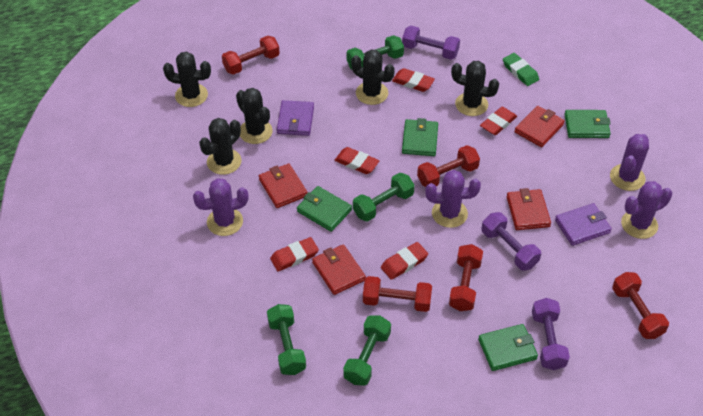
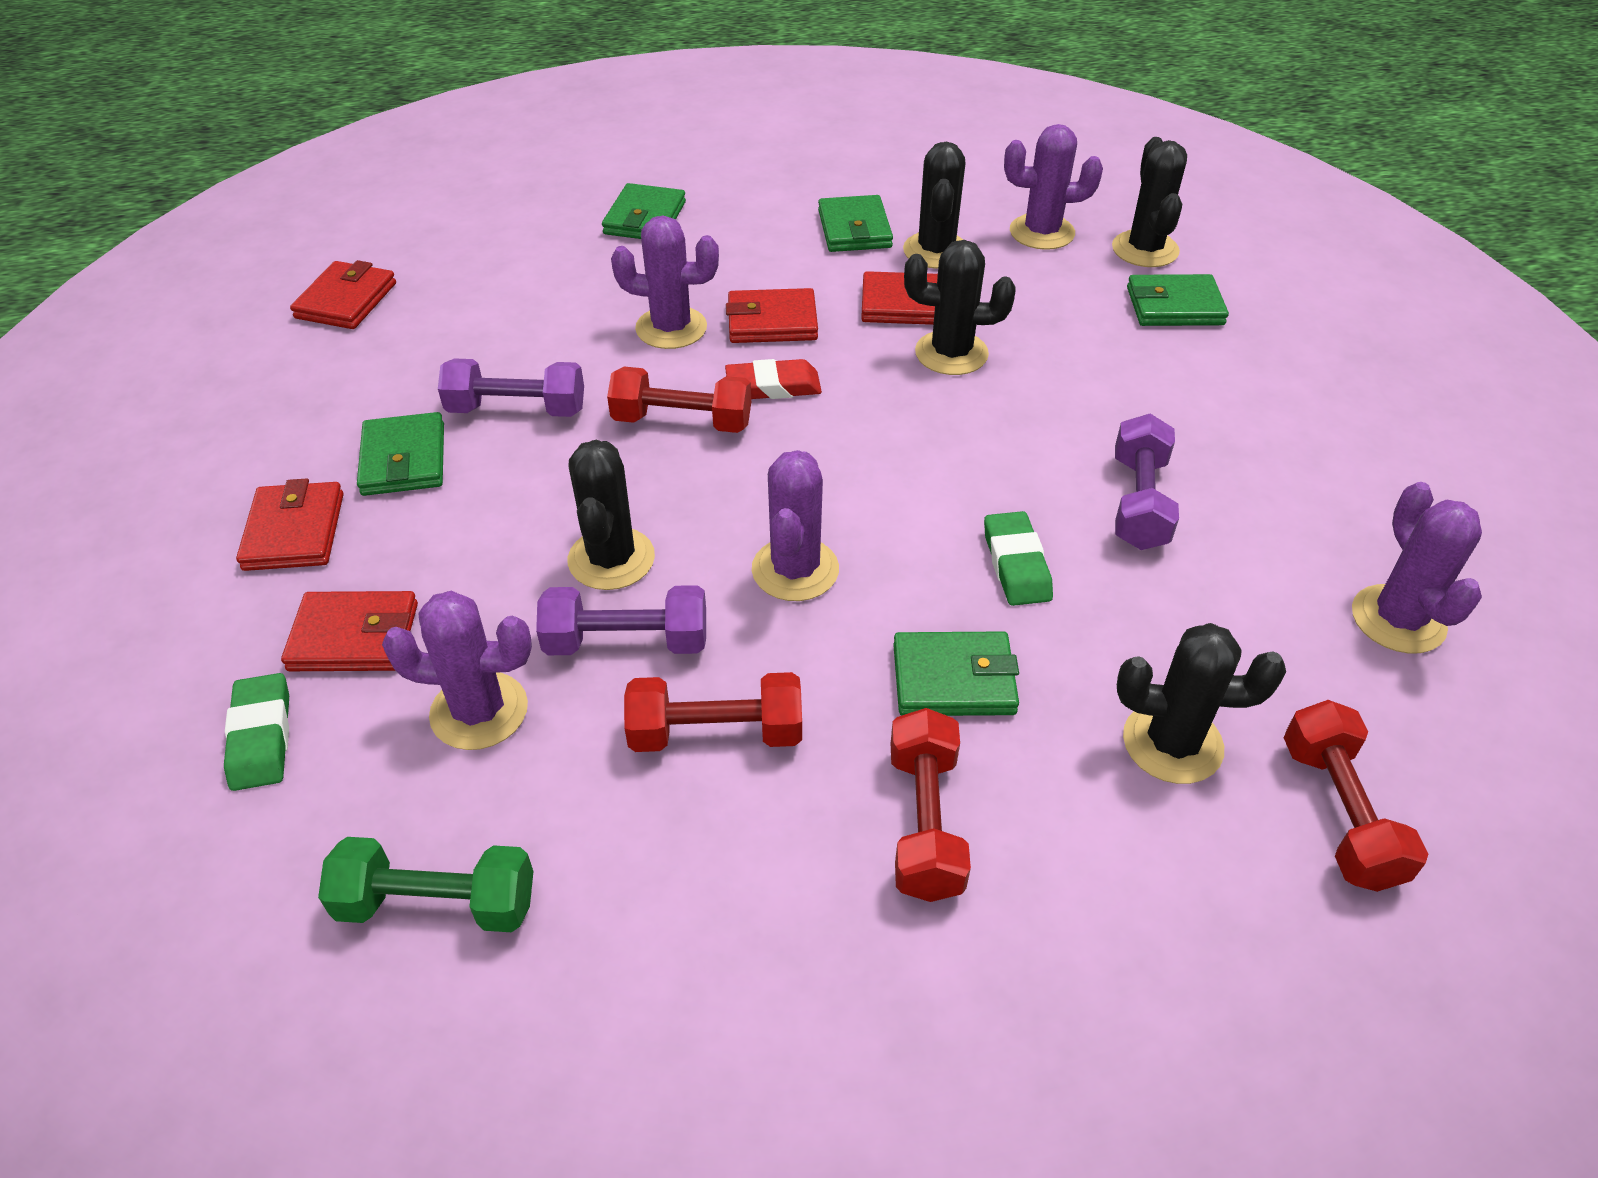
green dumbbell: 4 -> 1
green eraser: 1 -> 2
green wallet: 4 -> 5
purple cactus: 4 -> 5
purple wallet: 2 -> 0
red dumbbell: 5 -> 4
red eraser: 5 -> 1
red wallet: 4 -> 5

